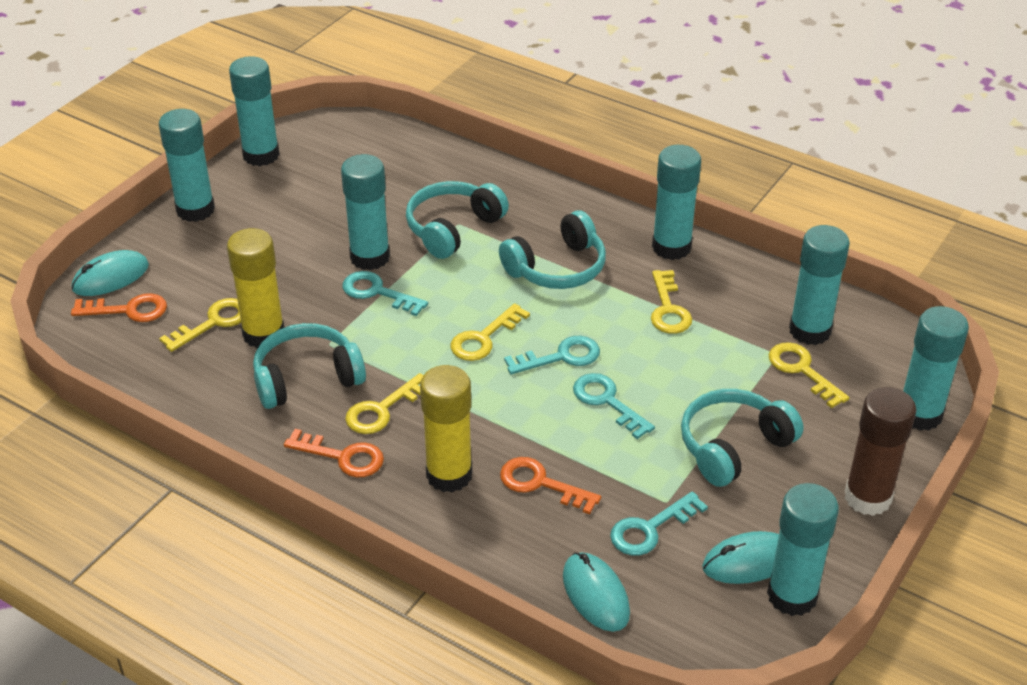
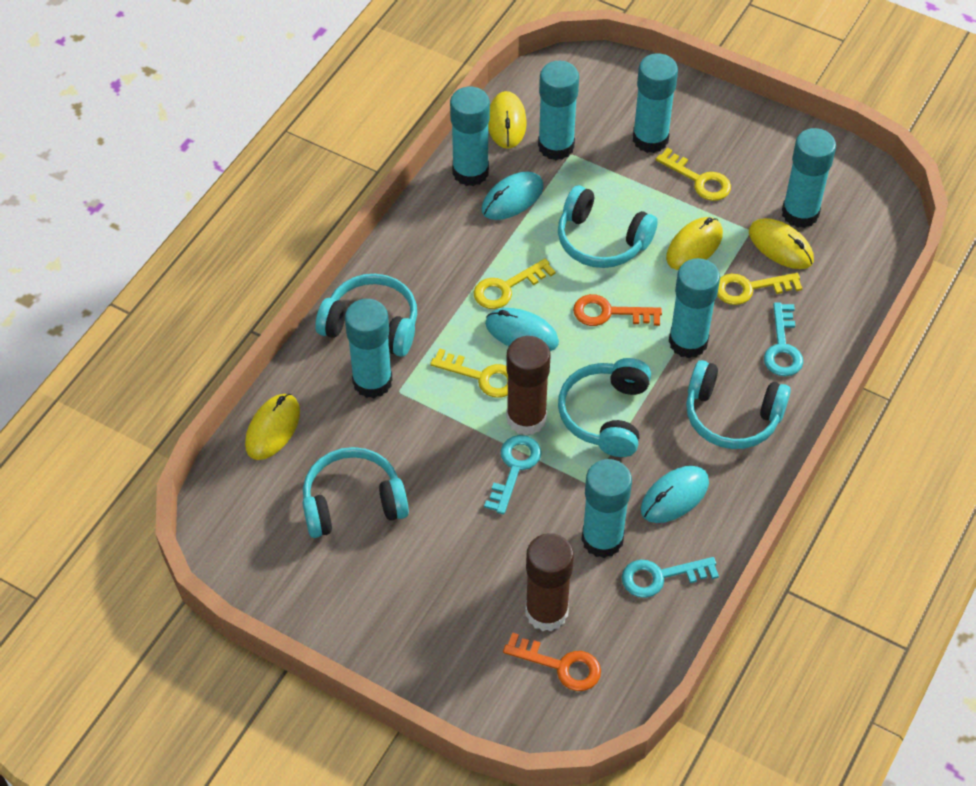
brown glue stick: 1 -> 2
orange key: 3 -> 2
turquoise headphones: 4 -> 5
turquoise key: 4 -> 3
yellow glue stick: 2 -> 0
yellow key: 5 -> 4
yellow mouse: 0 -> 4

